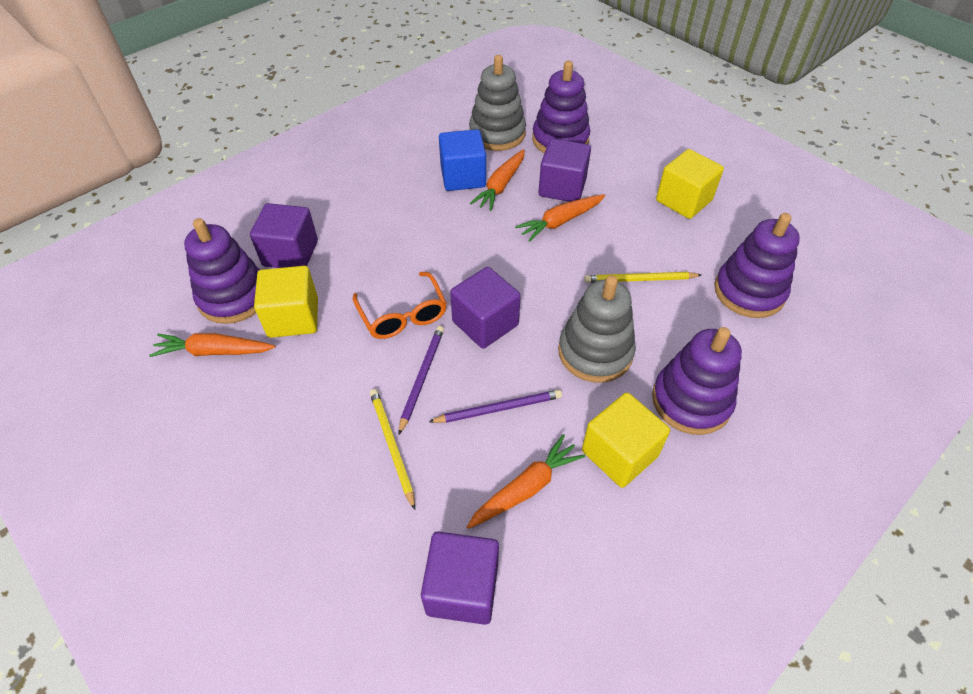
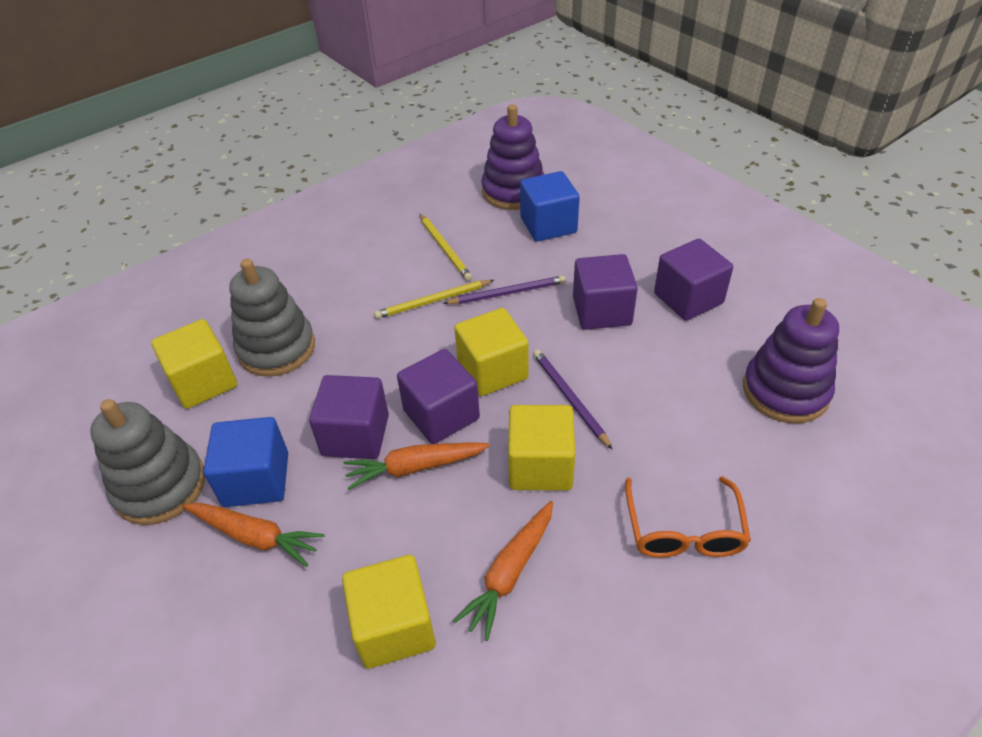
blue cube: 1 -> 2
orange carrot: 4 -> 3
purple stacking toy: 4 -> 2
yellow cube: 3 -> 4

